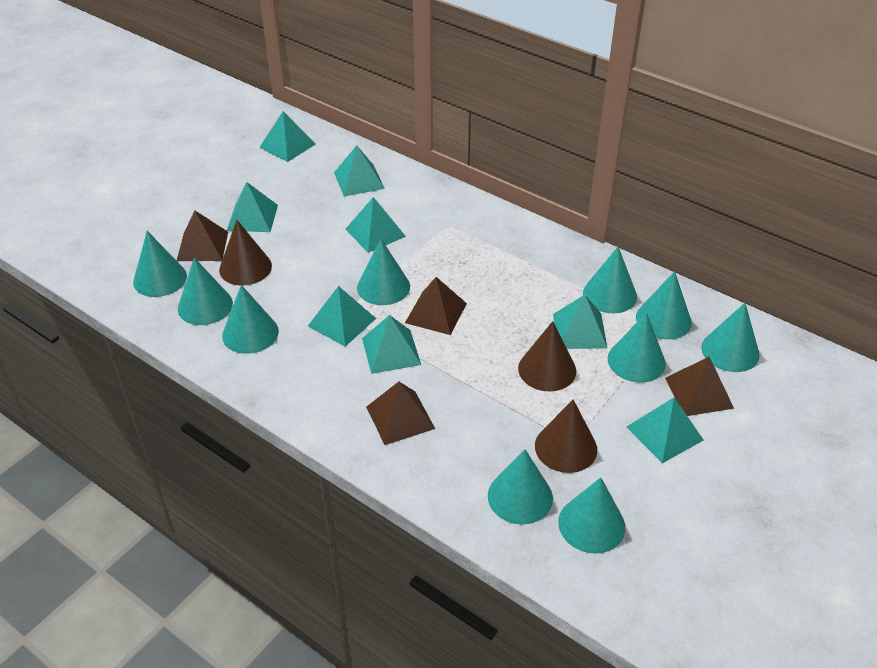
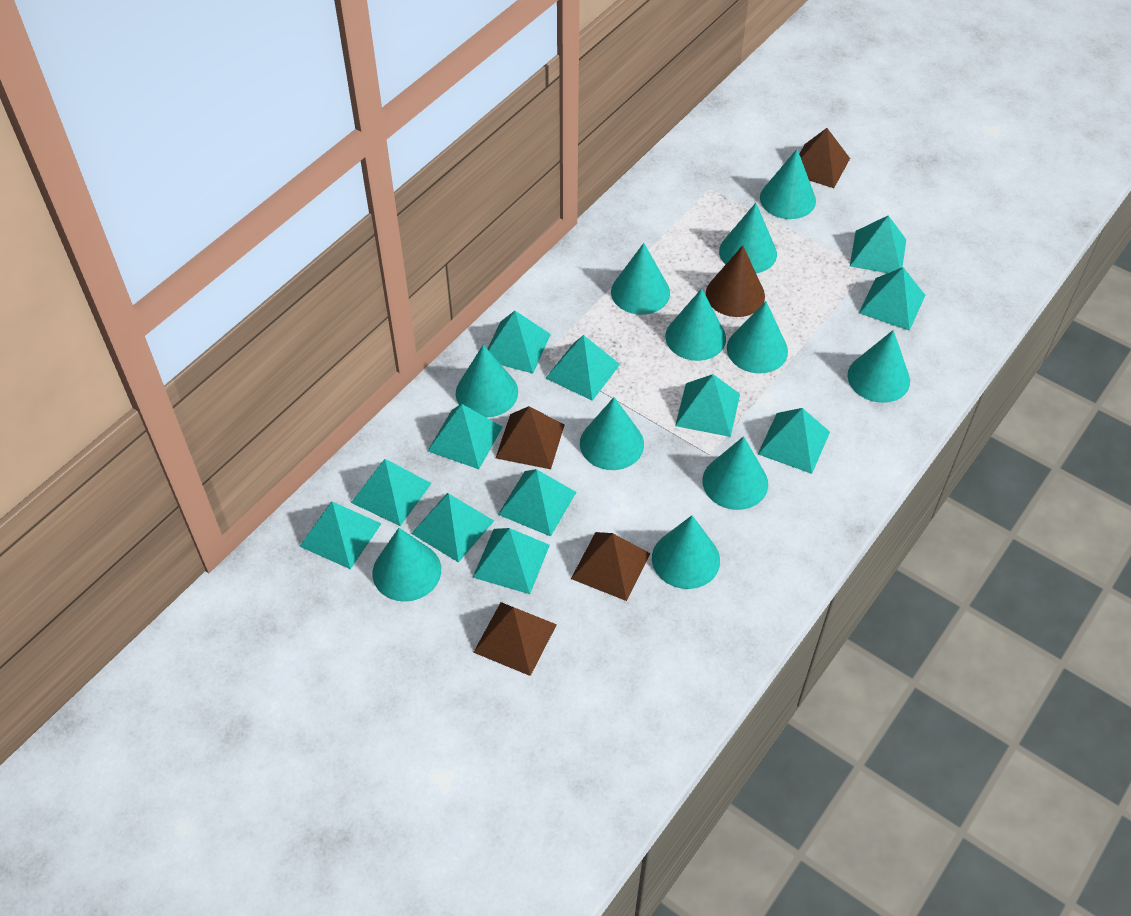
brown cone: 3 -> 1
turquoise cone: 10 -> 11
turquoise pyramid: 8 -> 12

